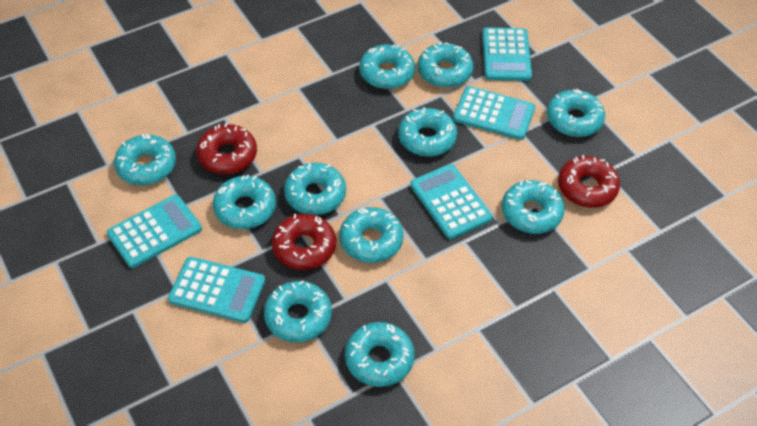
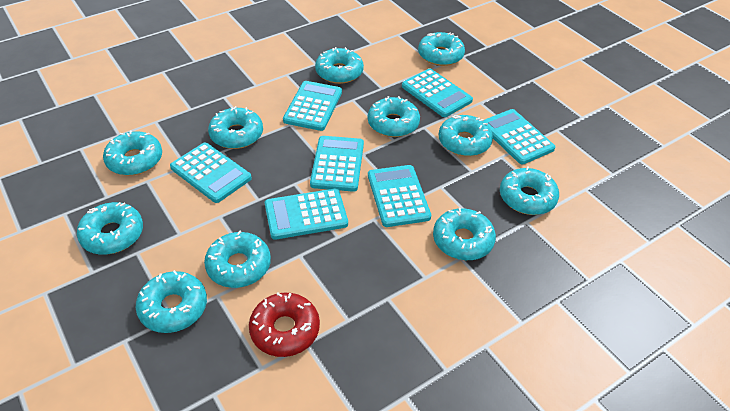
red donut: 3 -> 1
turquoise calculator: 5 -> 7

